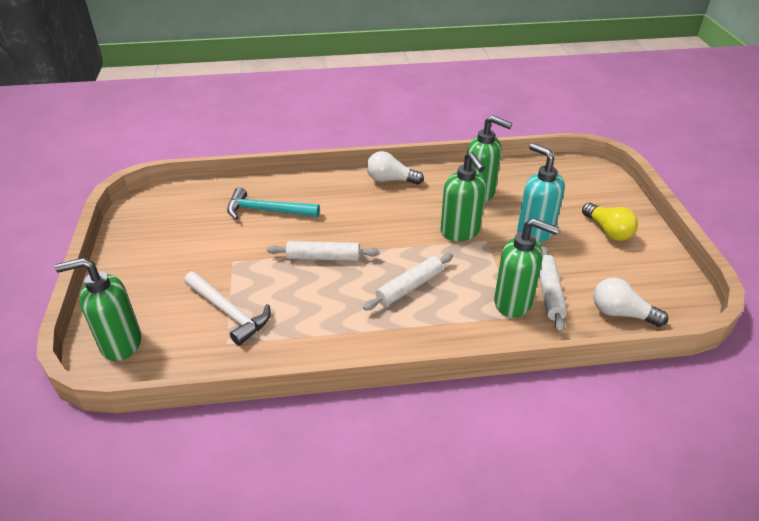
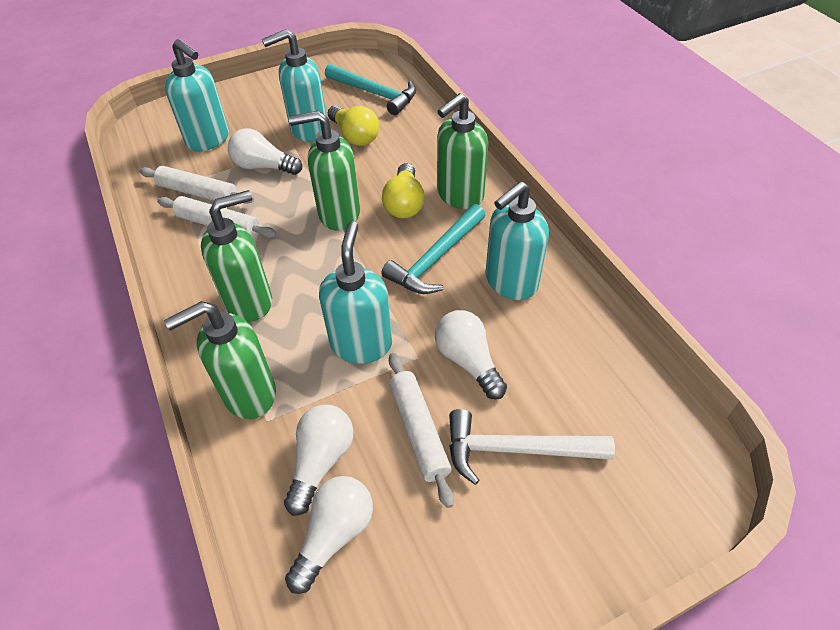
turquoise hammer: 1 -> 2
turquoise soap dispenser: 1 -> 4
white light bulb: 2 -> 4
yellow light bulb: 1 -> 2

